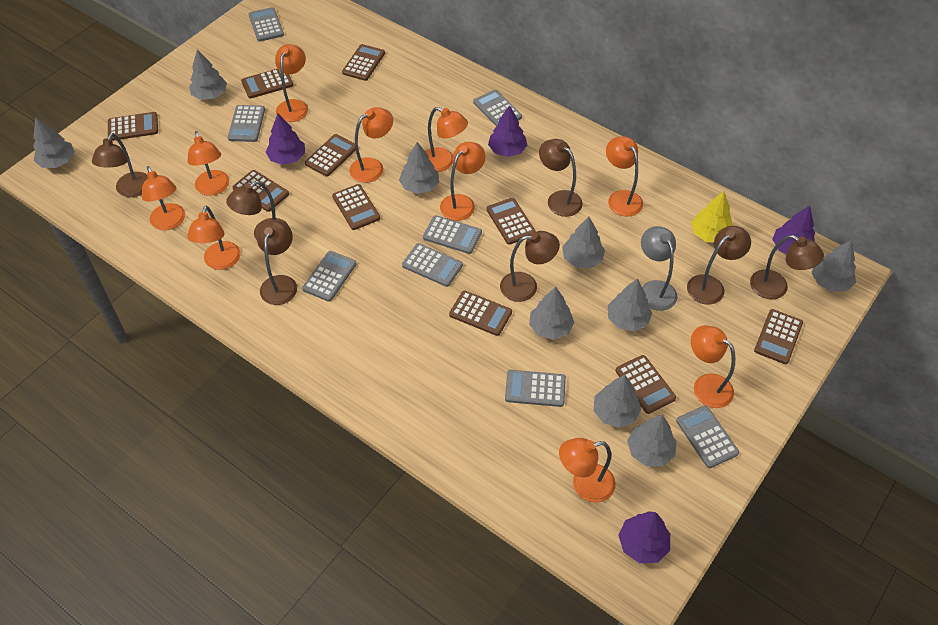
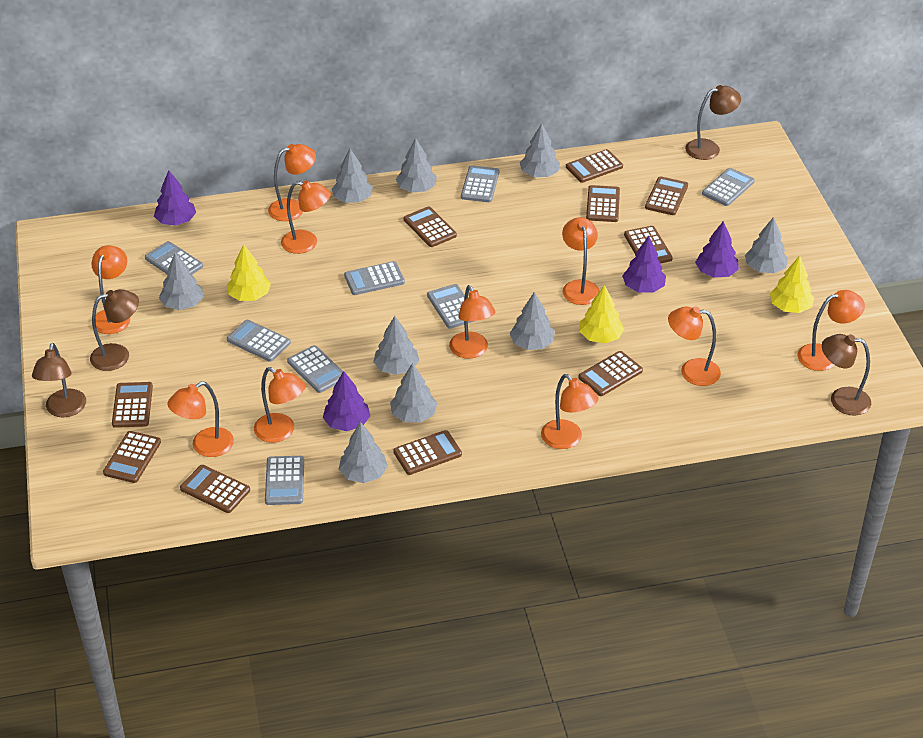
brown lamp: 7 -> 4
grey lamp: 1 -> 0
yellow tree: 1 -> 3

